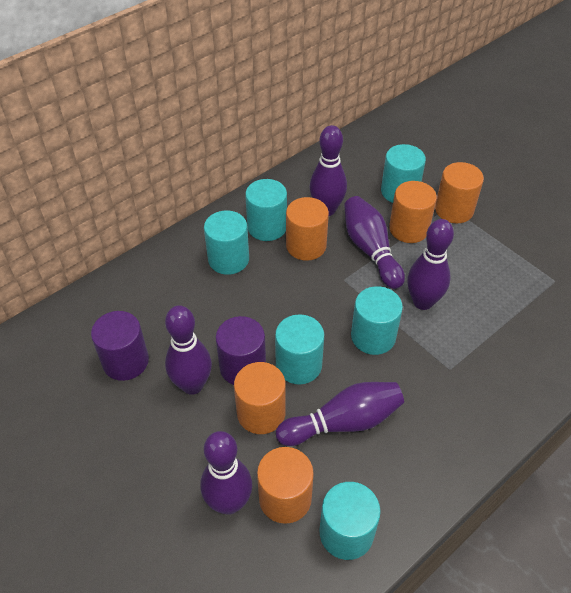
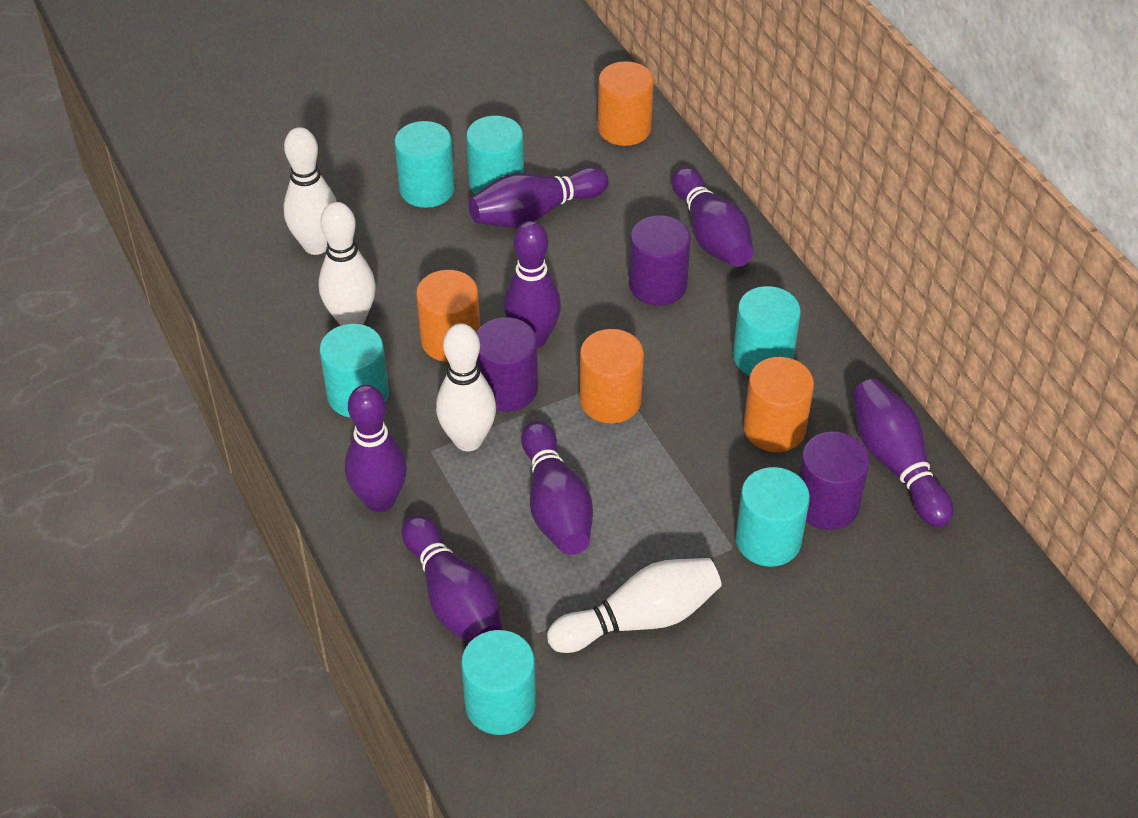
orange cylinder: 5 -> 4
purple bowling pin: 6 -> 7
purple cylinder: 2 -> 3
white bowling pin: 0 -> 4

